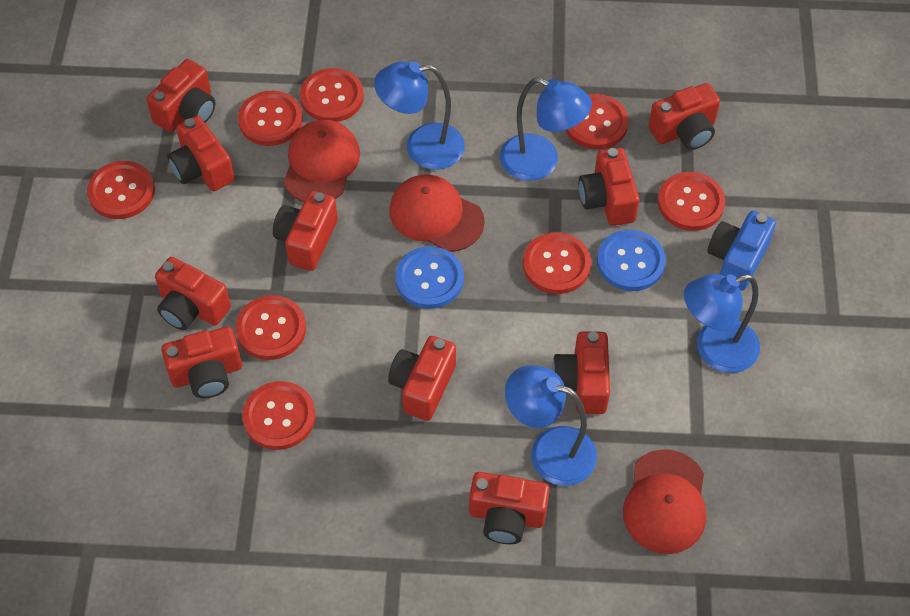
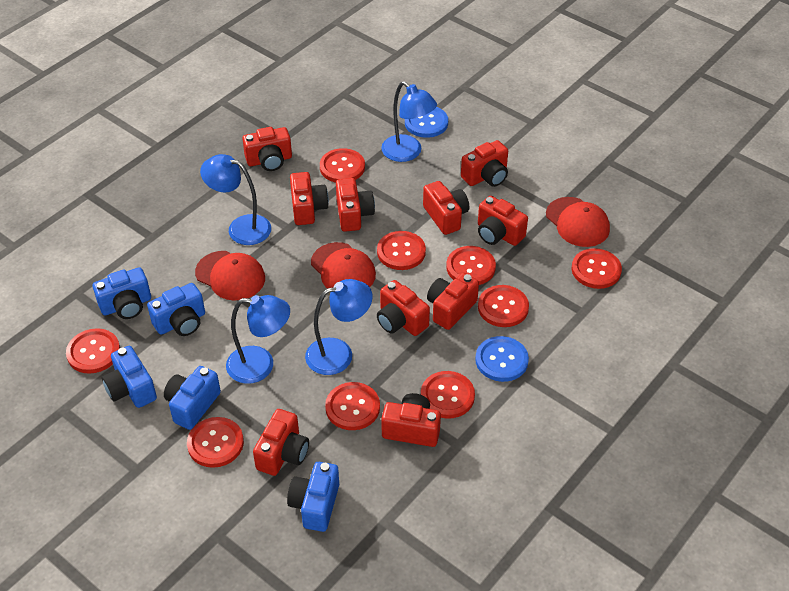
blue camera: 1 -> 5
red button: 8 -> 9

